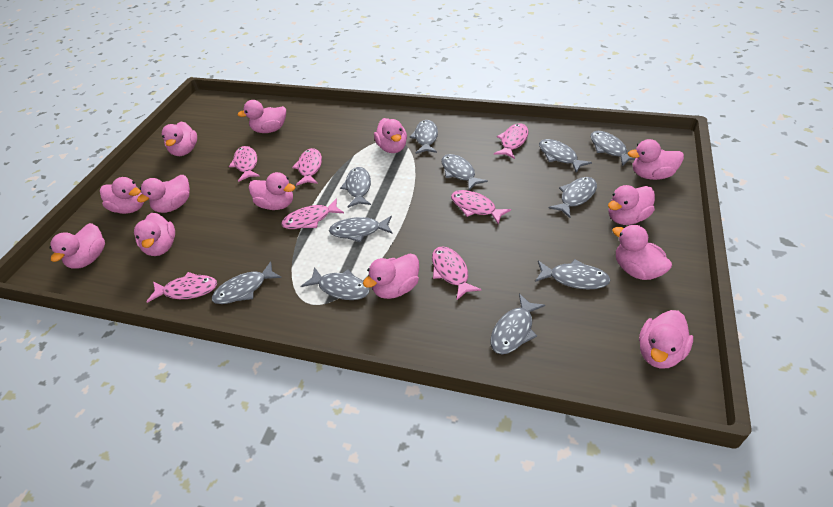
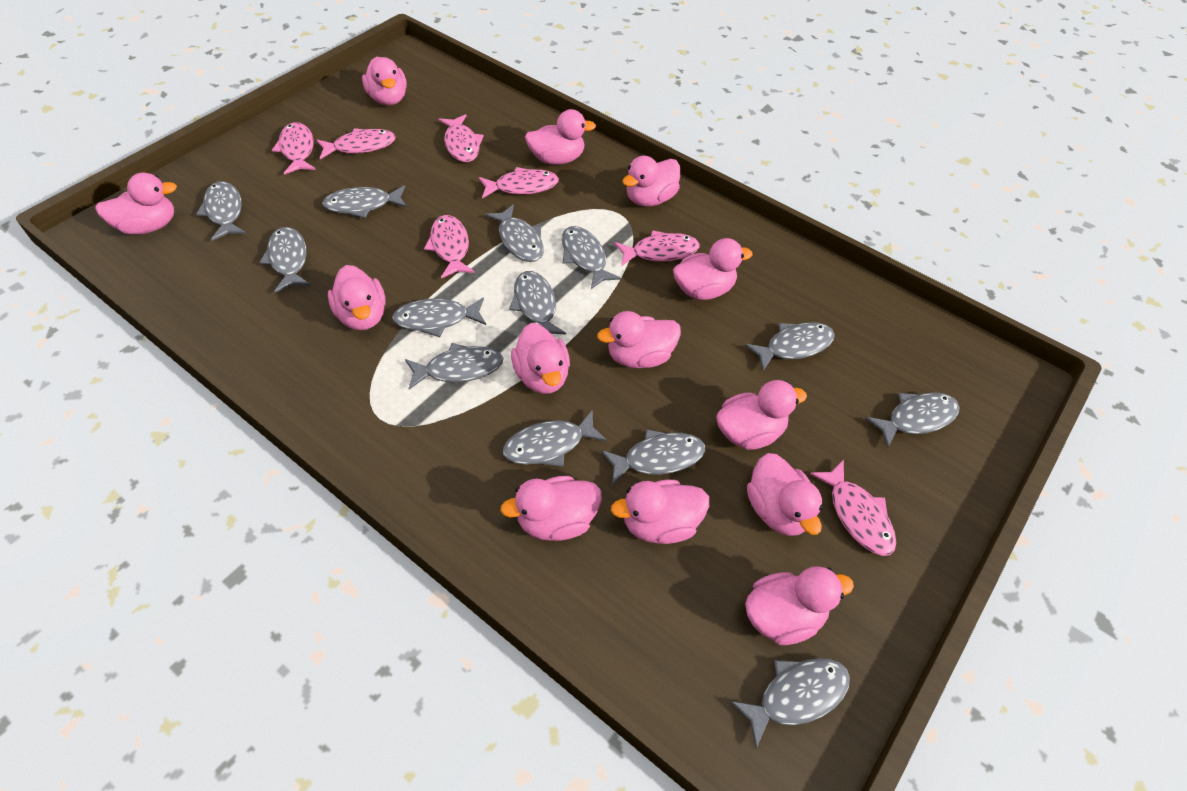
grey fish: 11 -> 13

